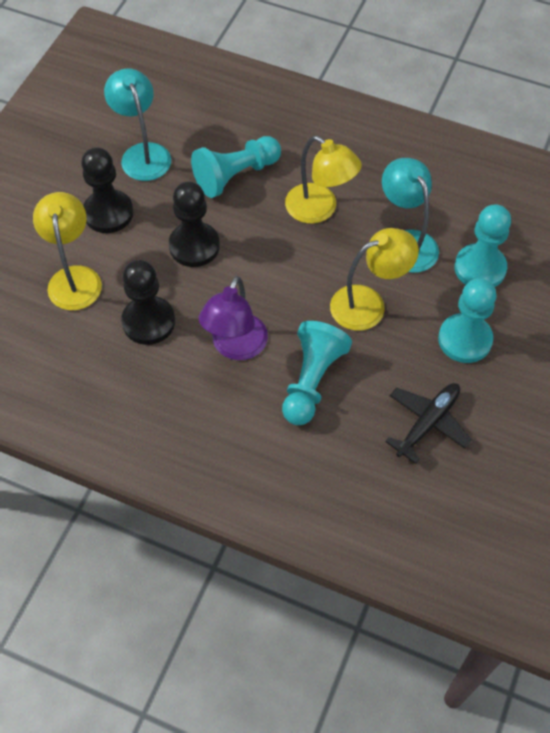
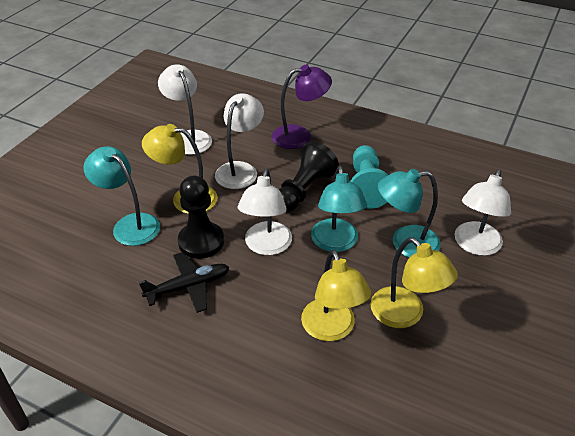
black pawn: 3 -> 2
turquoise lamp: 2 -> 3
turquoise pawn: 4 -> 1
white lamp: 0 -> 4

